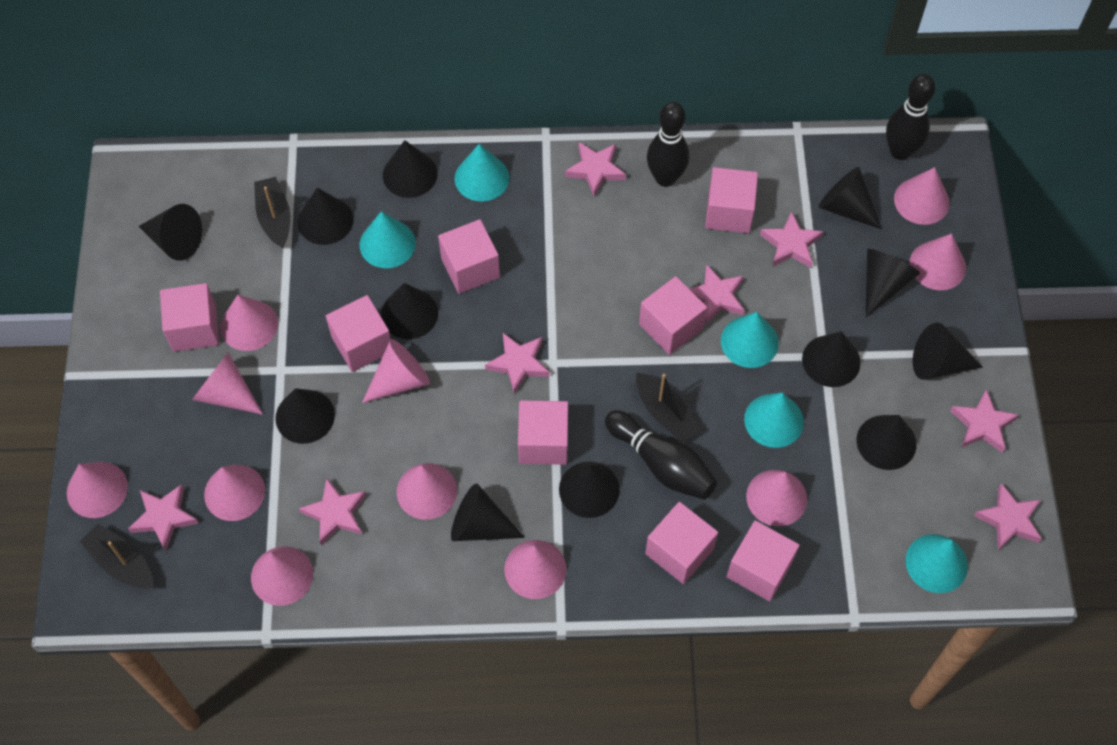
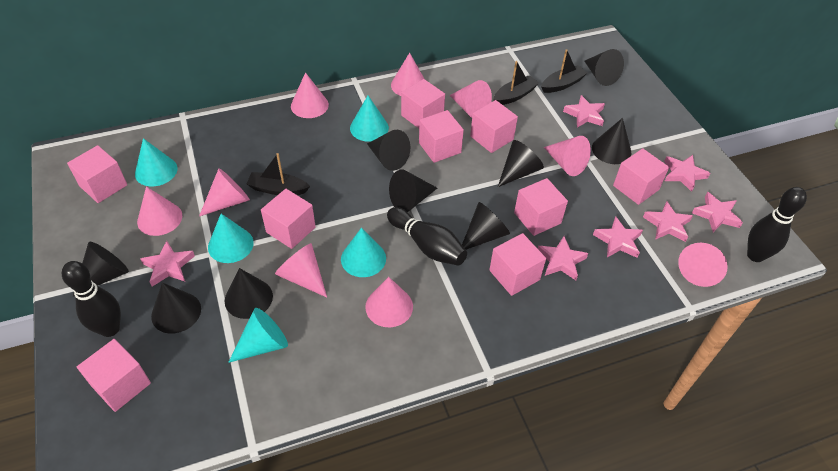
black cone: 12 -> 9
pink cone: 11 -> 9
pink cube: 8 -> 9
pink star: 8 -> 7

